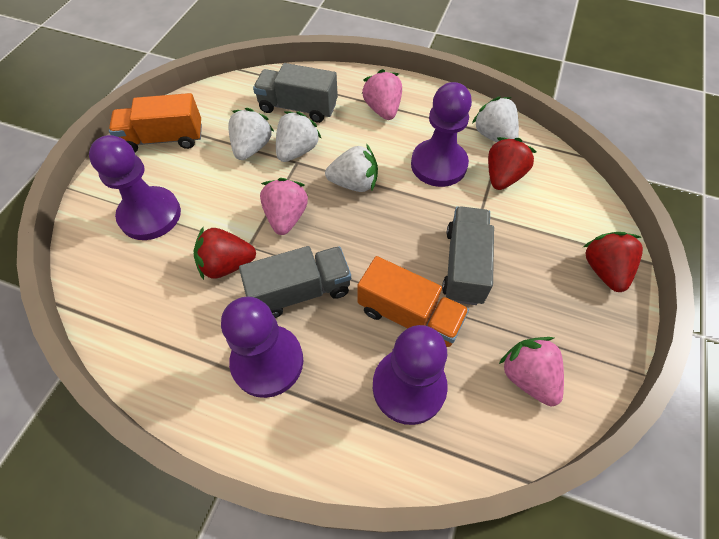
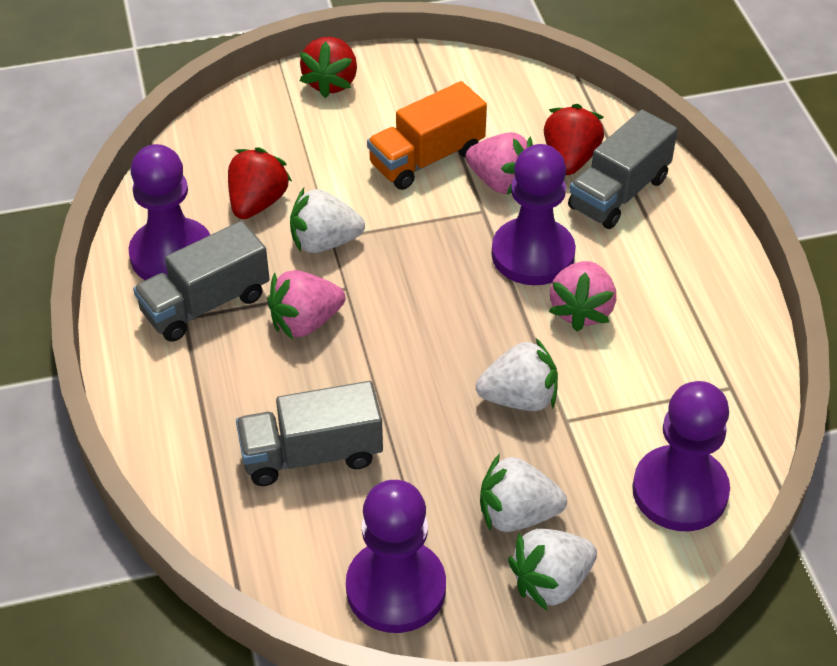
orange truck: 2 -> 1

